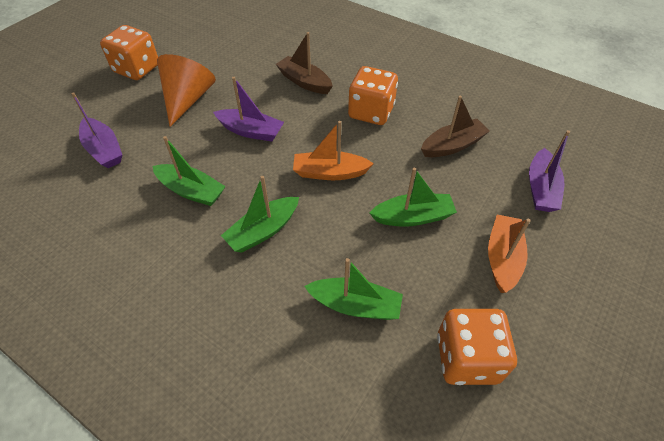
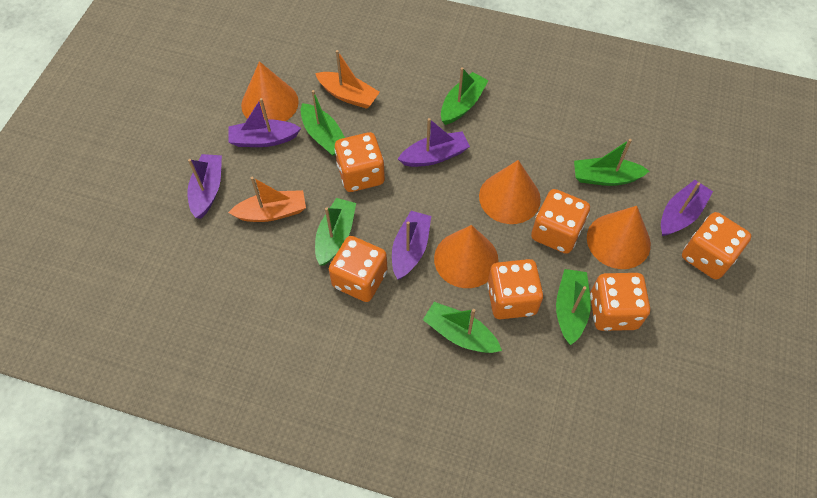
brown boat: 2 -> 0
green boat: 4 -> 6
orange cone: 1 -> 4
orange dice: 3 -> 6
purple boat: 3 -> 5

